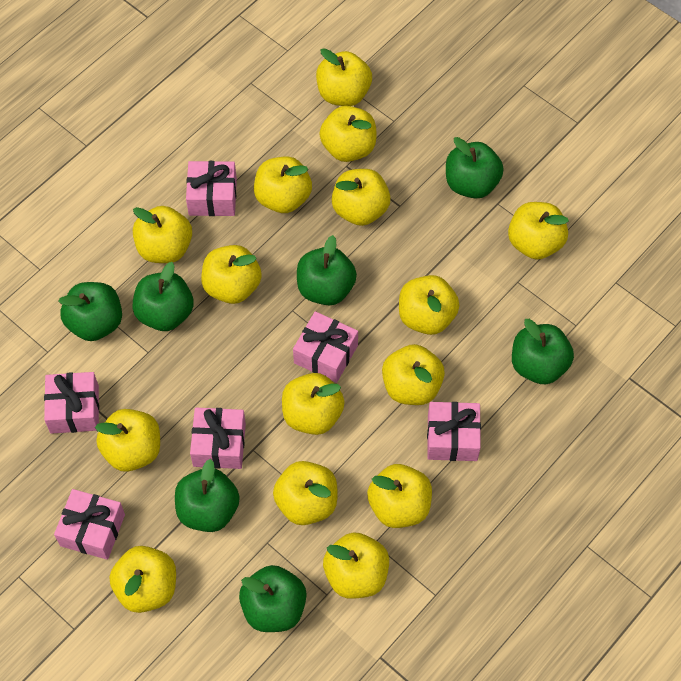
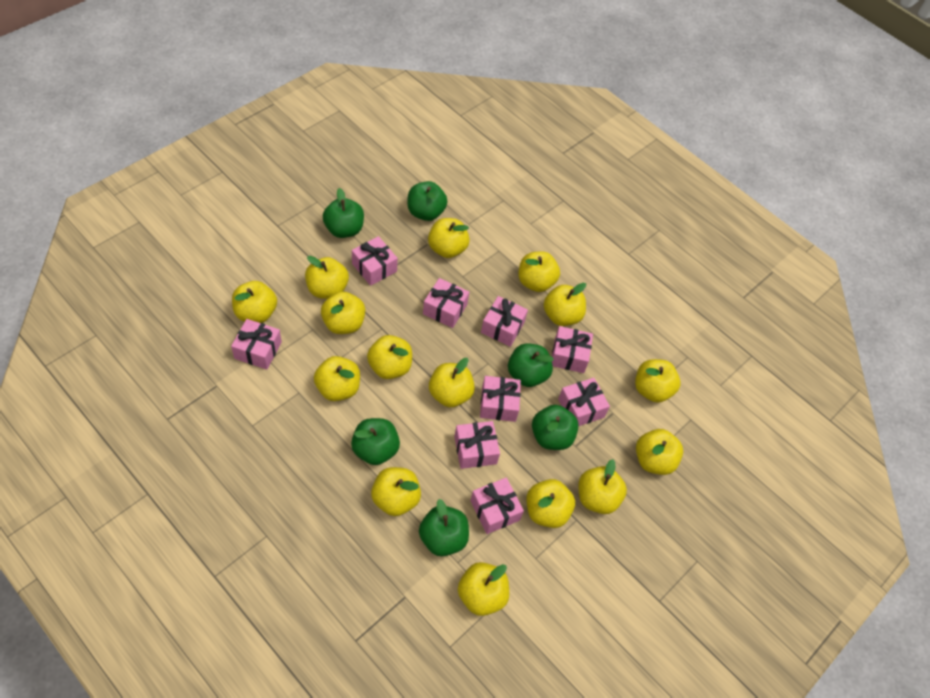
green apple: 7 -> 6
pink gift: 6 -> 9

